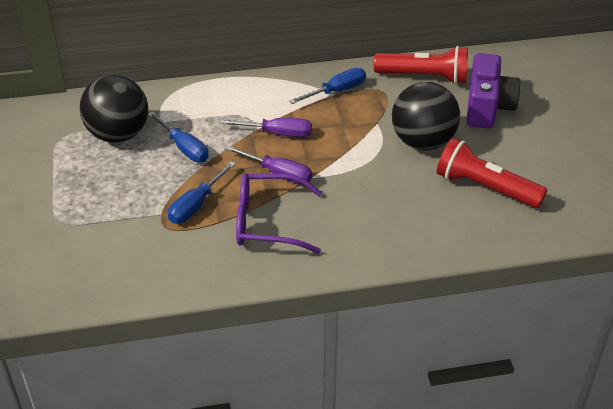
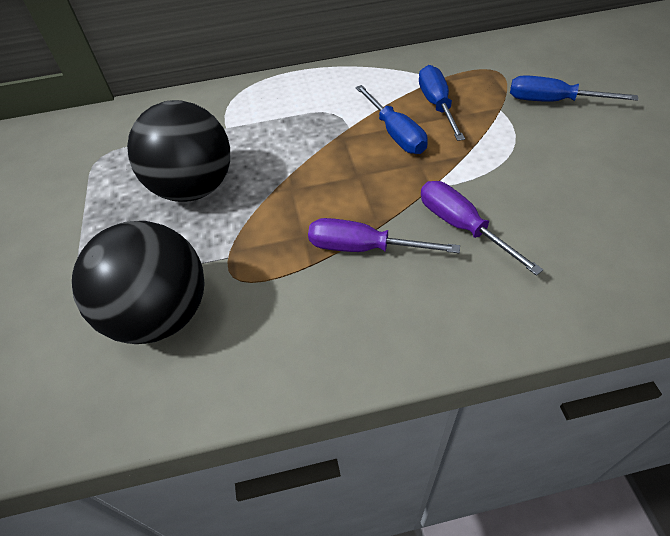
purple camera: 1 -> 0
purple glasses: 1 -> 0
red flashlight: 2 -> 0

